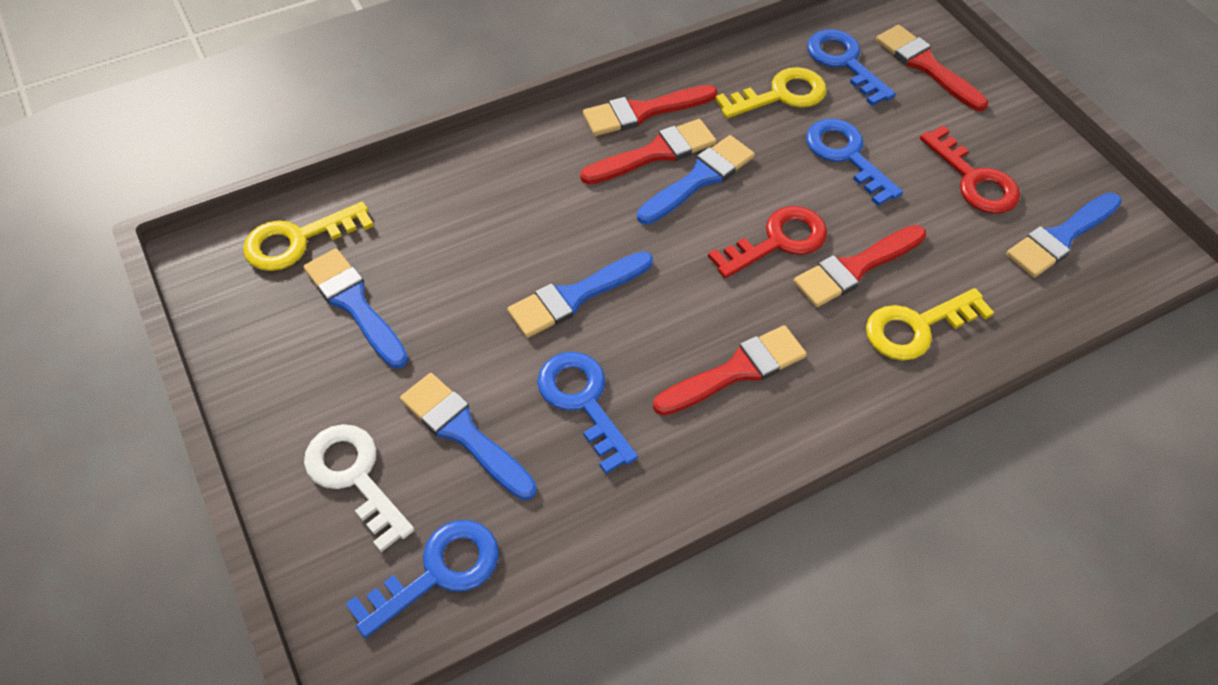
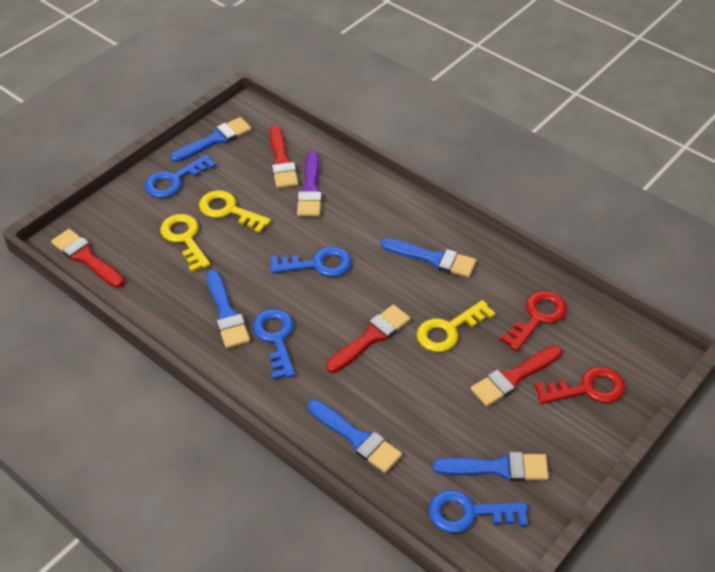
purple brush: 0 -> 1
red brush: 5 -> 4
white key: 1 -> 0

